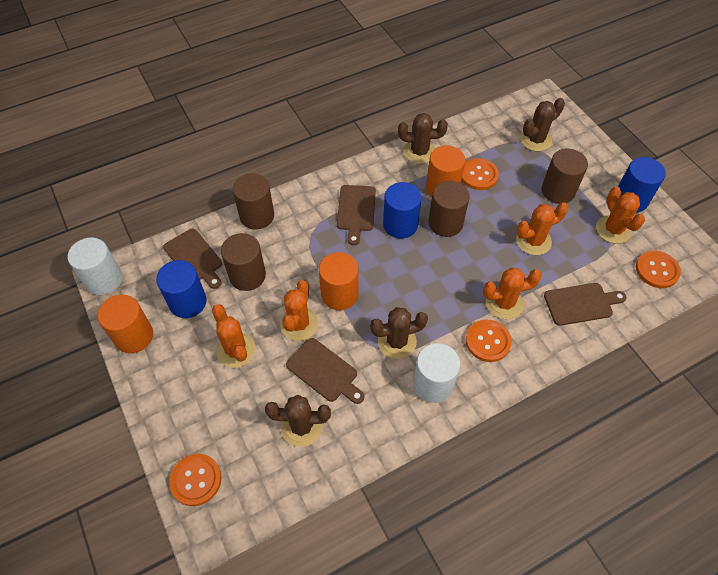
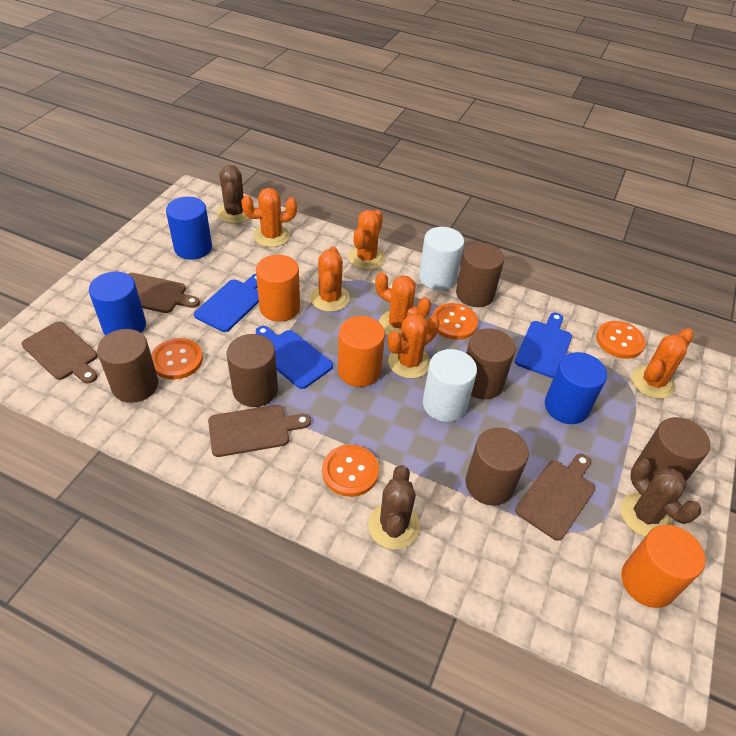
blue cutting board: 0 -> 3
brown cactus: 4 -> 3
brown cylinder: 4 -> 6
orange cactus: 5 -> 6

